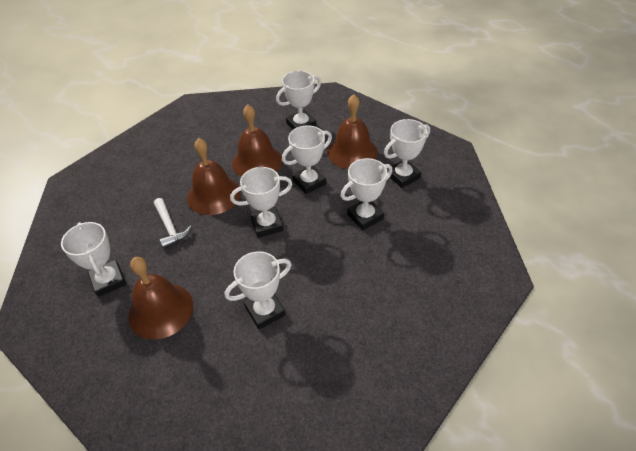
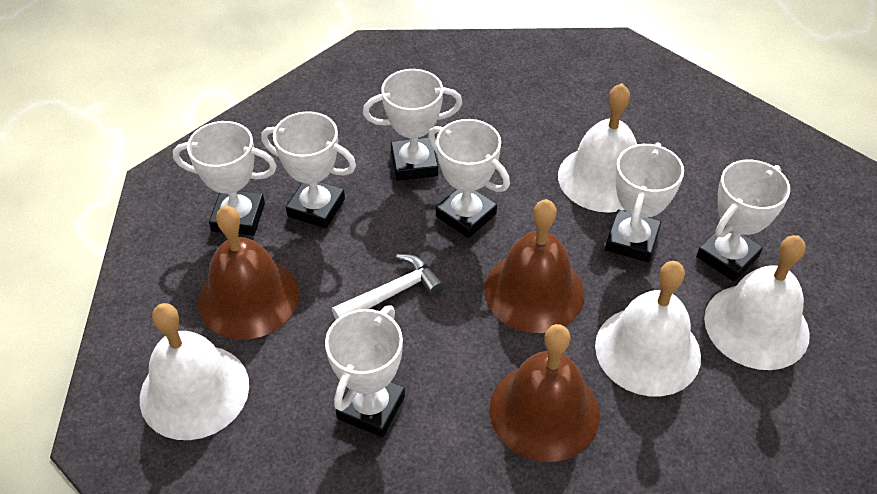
brown bell: 4 -> 3
white bell: 0 -> 4

